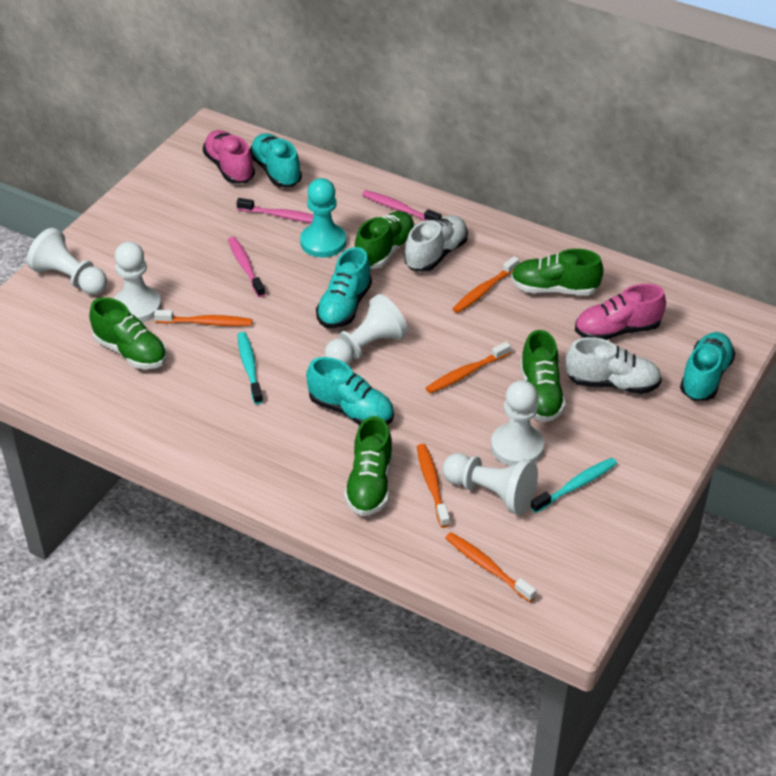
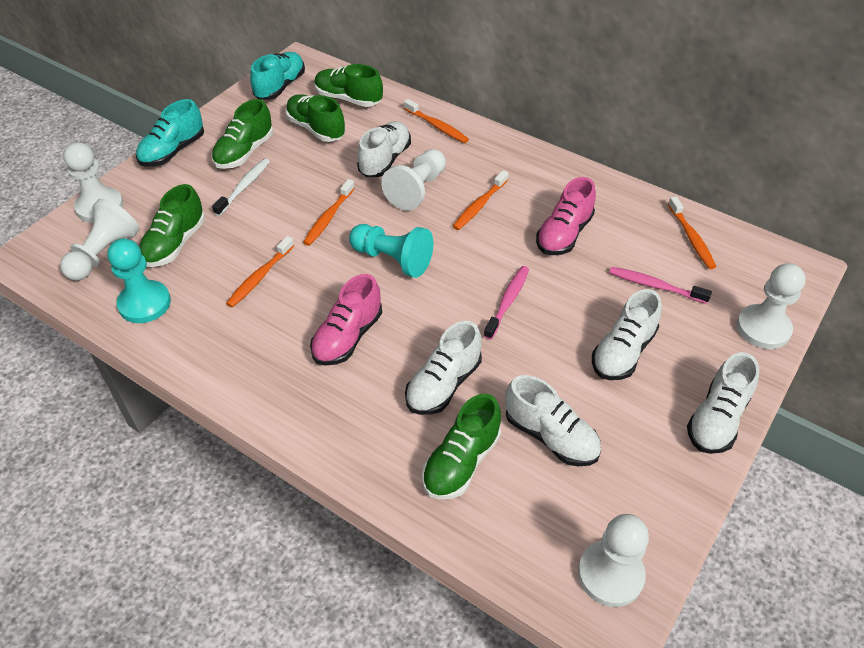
pink toothbrush: 3 -> 2
turquoise pawn: 1 -> 2
turquoise shoe: 4 -> 2
turquoise toothbrush: 2 -> 0
white shoe: 2 -> 5
white toothbrush: 0 -> 1

